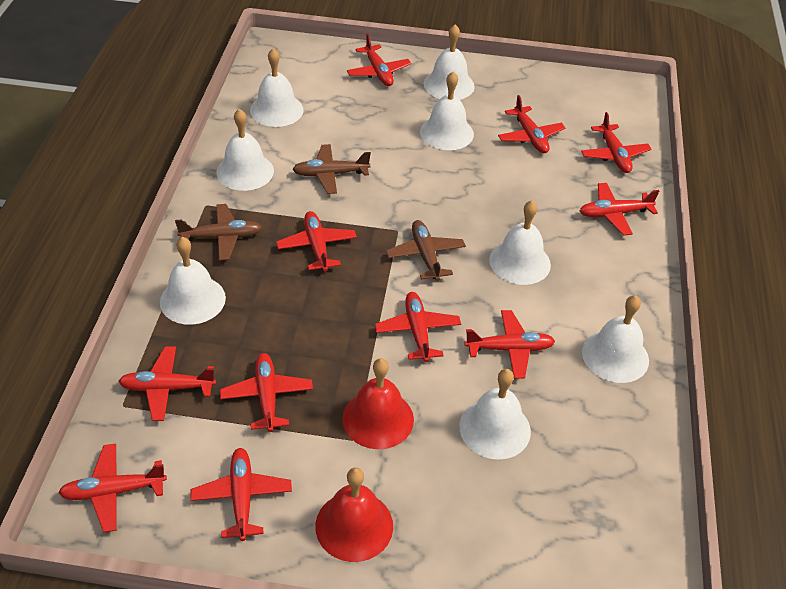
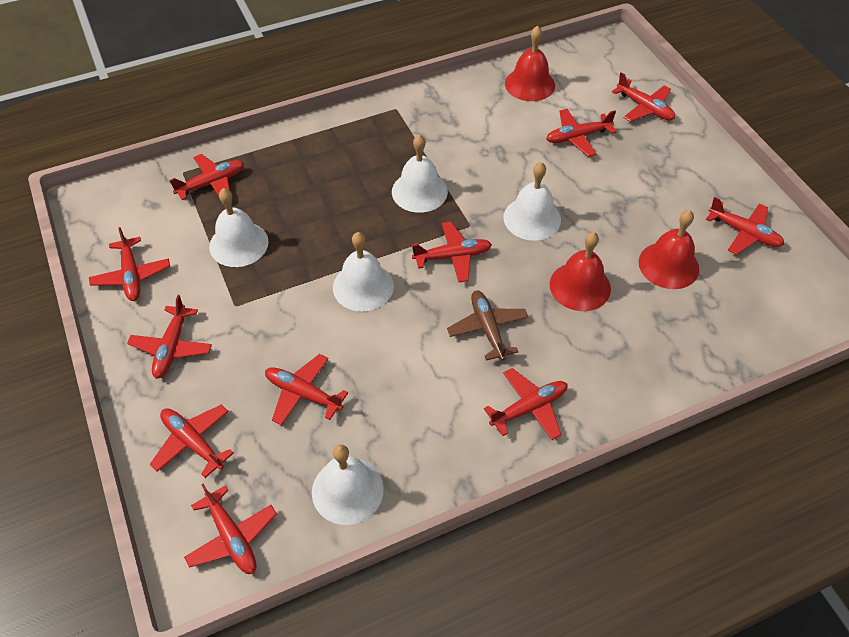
brown plane: 3 -> 1
red bell: 2 -> 3
white bell: 8 -> 5

